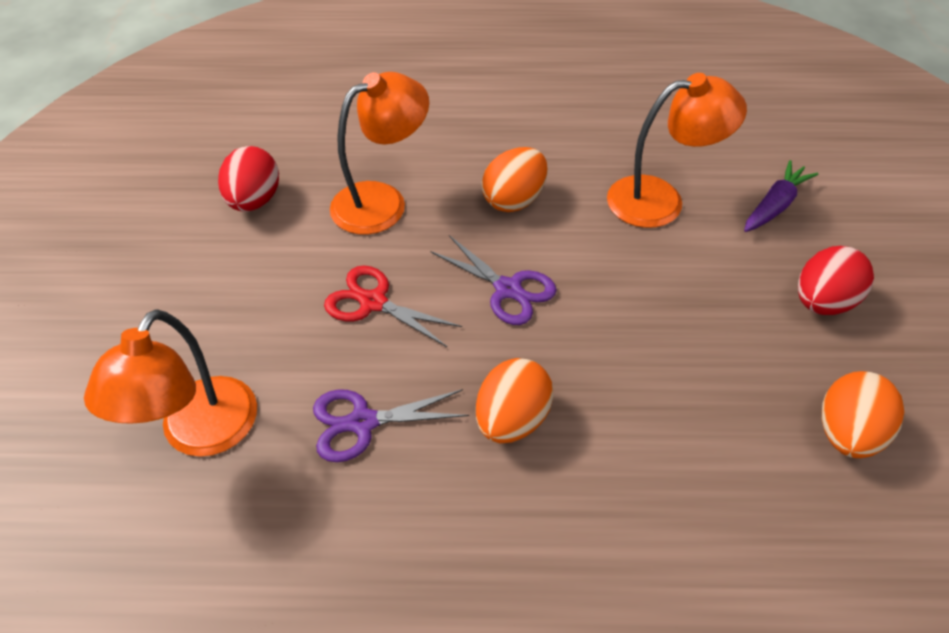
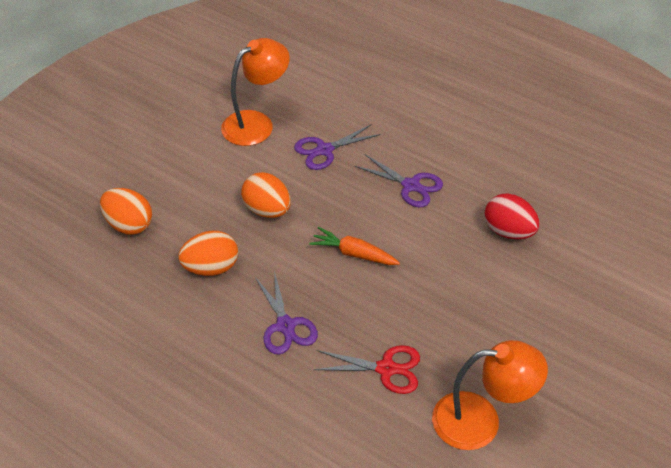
orange carrot: 0 -> 1
orange lamp: 3 -> 2
purple carrot: 1 -> 0
purple scissors: 2 -> 3
red egg: 2 -> 1

